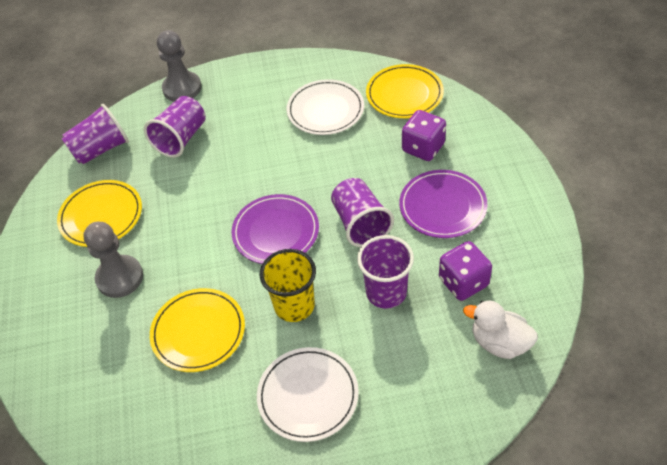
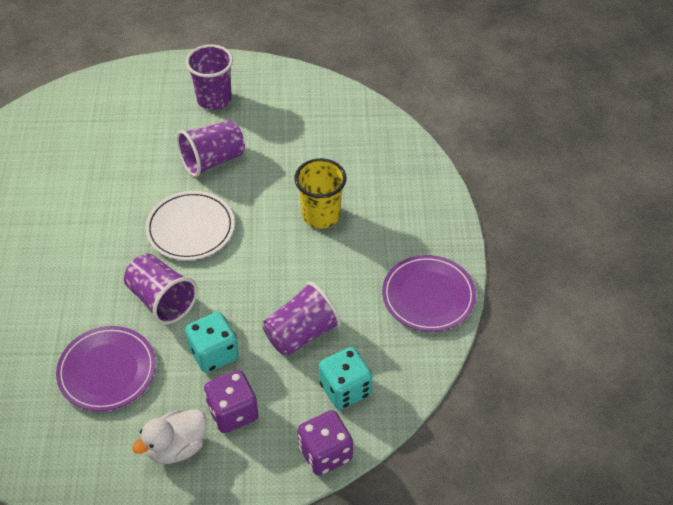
grey pawn: 2 -> 0
turquoise dice: 0 -> 2
white plate: 2 -> 1
yellow plate: 3 -> 0

